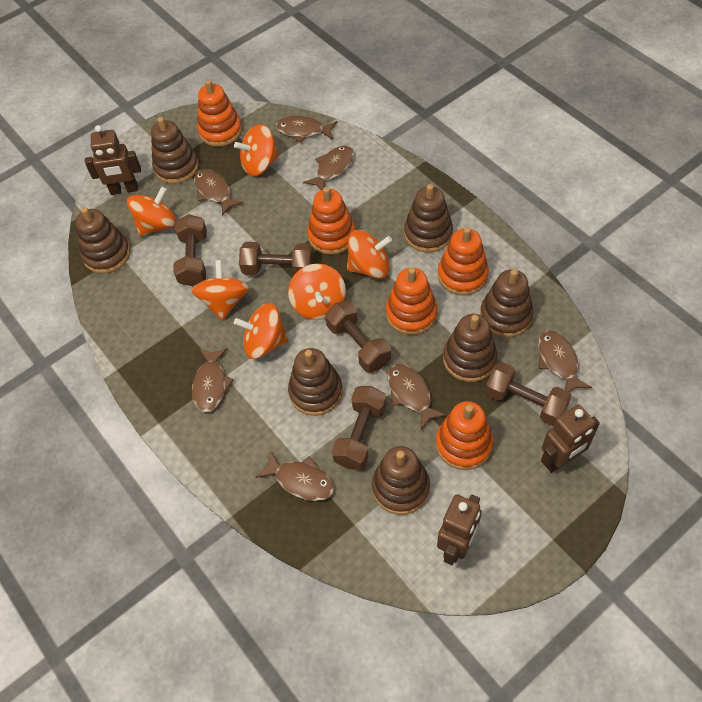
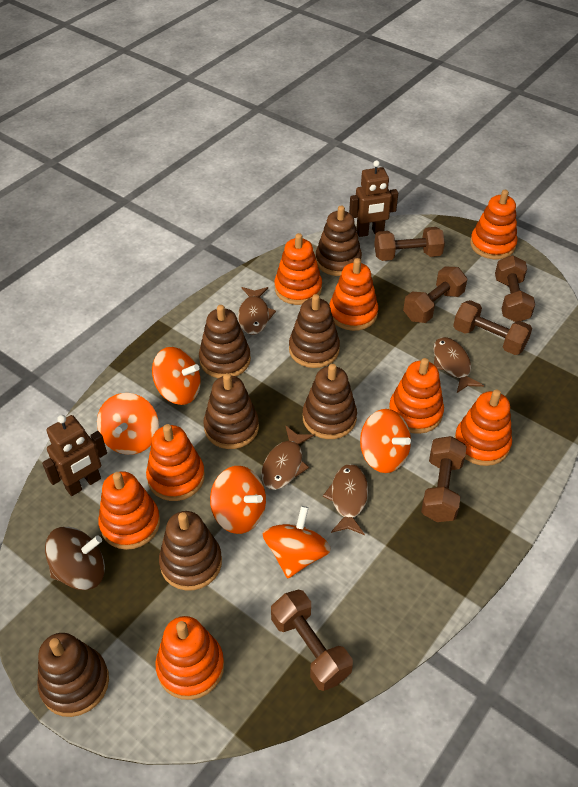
brown dumbbell: 5 -> 6
brown fish: 7 -> 4
brown robot: 3 -> 2
brown spinning top: 0 -> 1
orange spinning top: 6 -> 5
orange stacking toy: 5 -> 8

